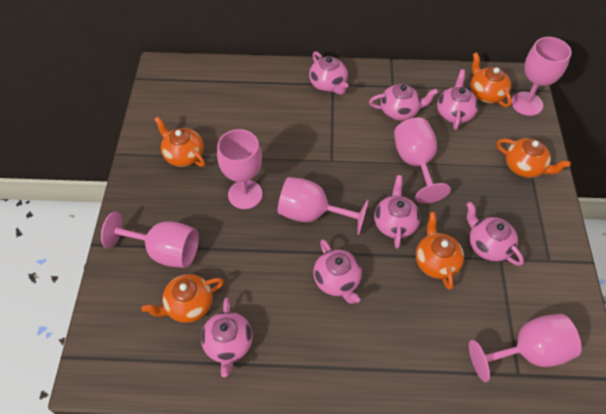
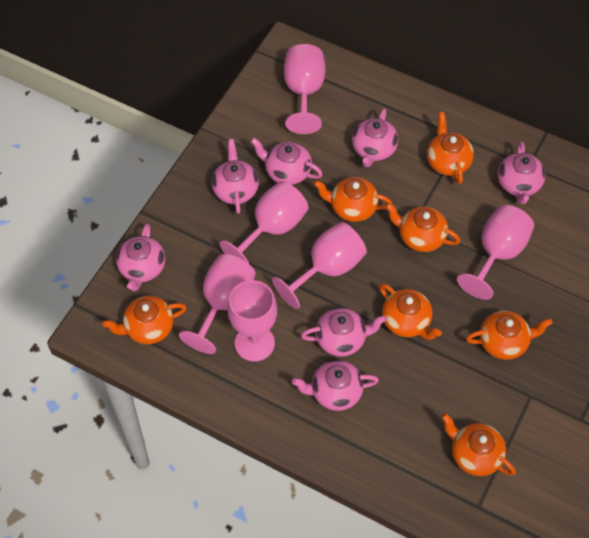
orange teapot: 5 -> 7

